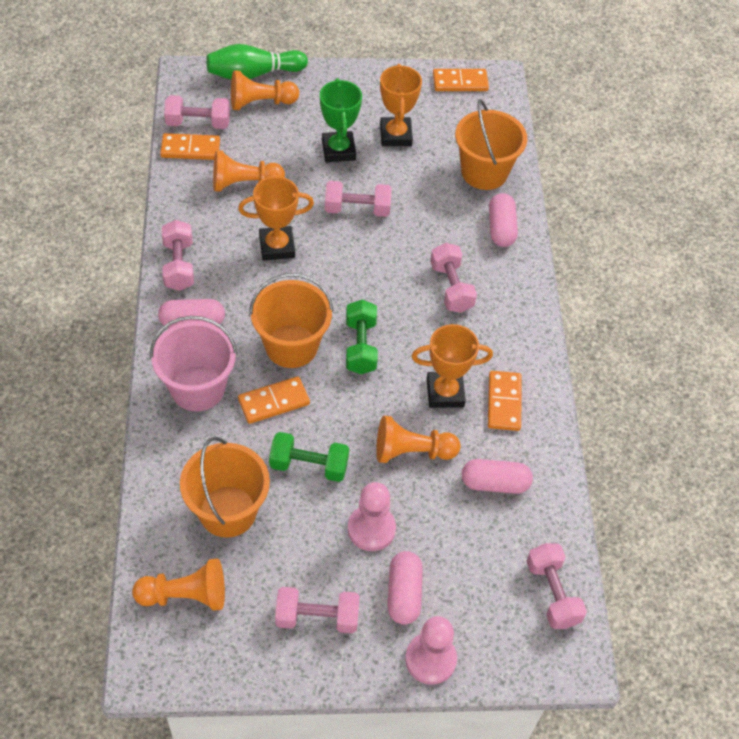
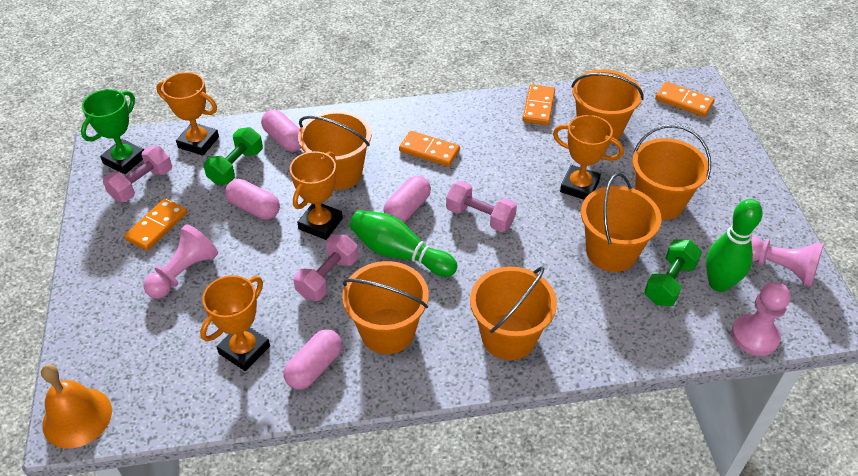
green bowling pin: 1 -> 2
orange bell: 0 -> 1
orange bucket: 3 -> 6
orange pawn: 4 -> 0
orange trophy: 3 -> 4
pink bucket: 1 -> 0
pink dumbbell: 6 -> 3
pink pawn: 2 -> 3

